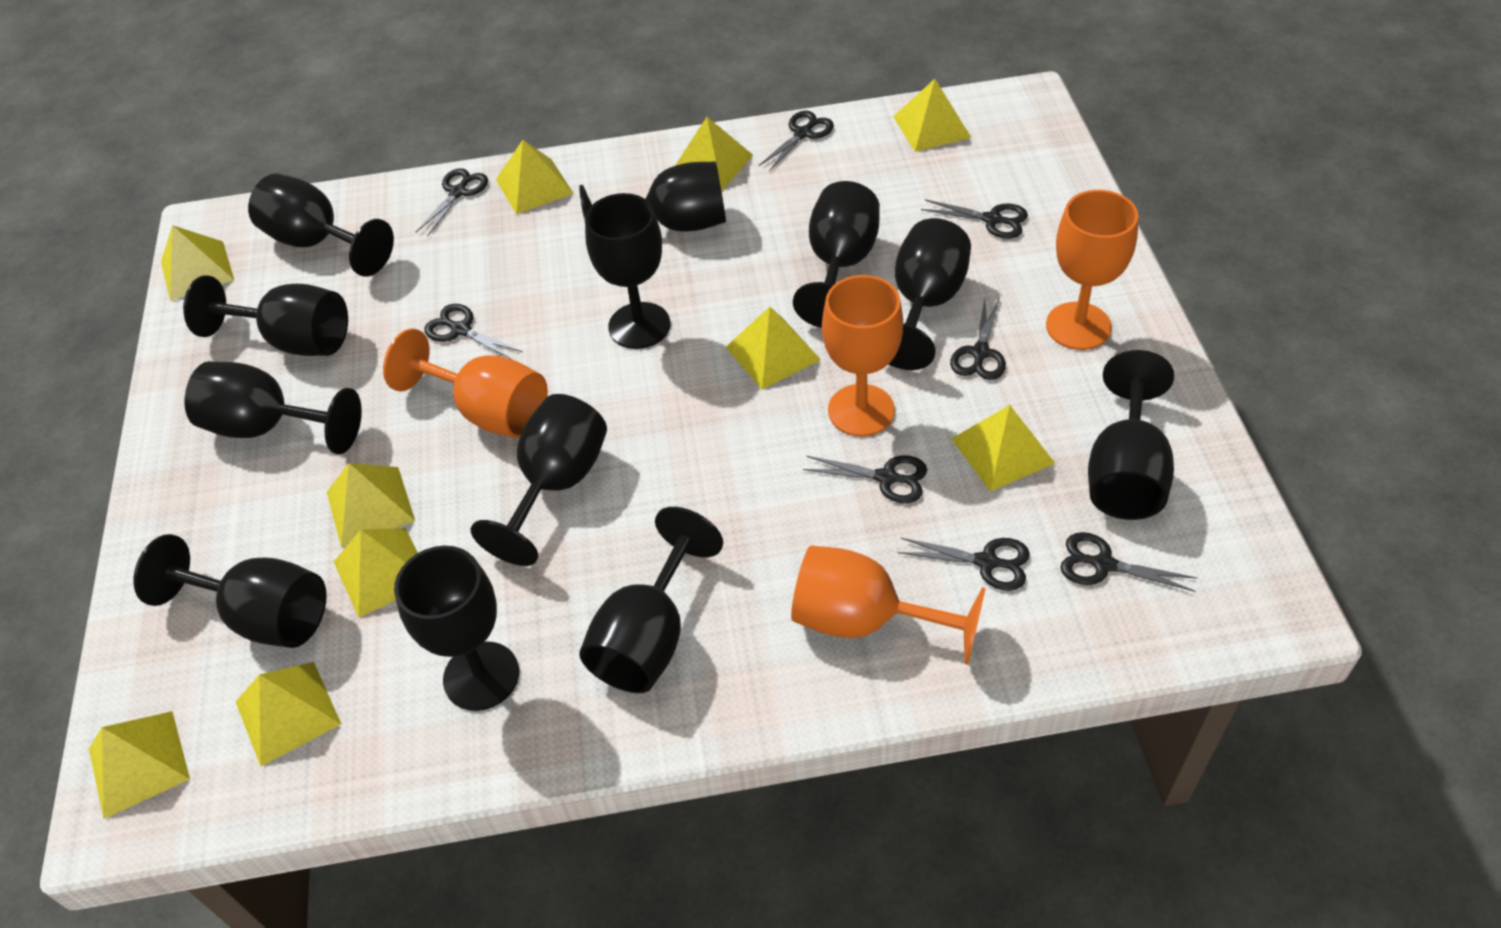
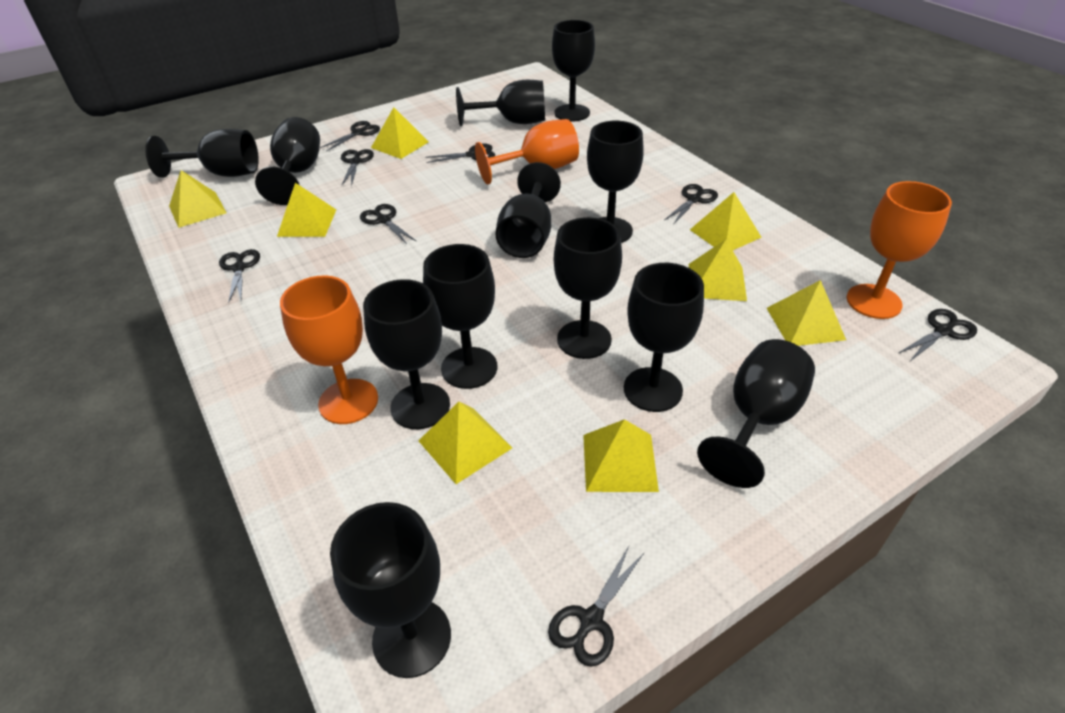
orange goblet: 4 -> 3
yellow pyramid: 10 -> 8

